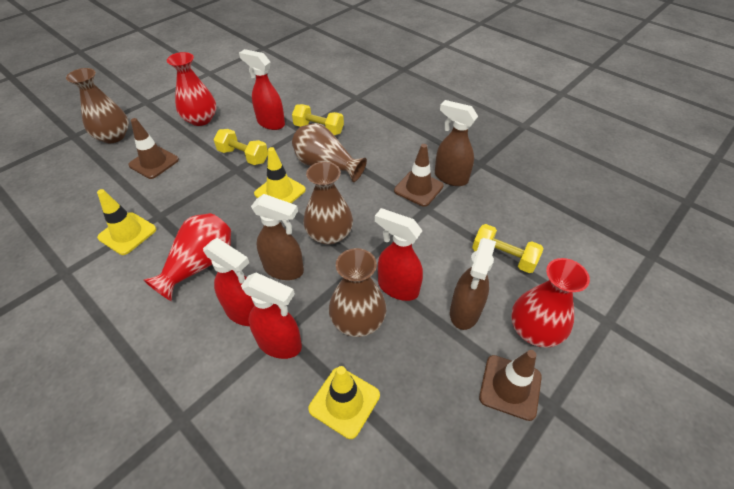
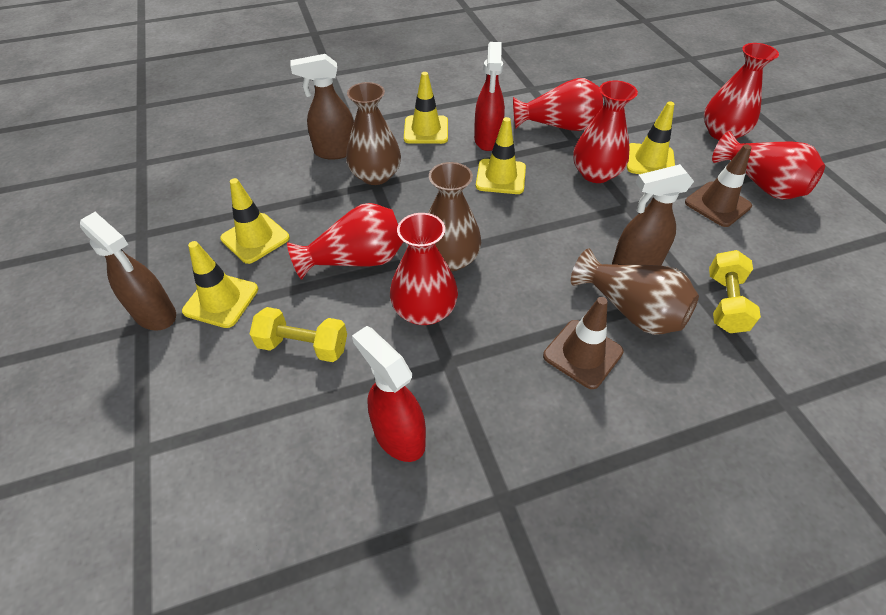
brown traffic cone: 3 -> 2
brown vase: 4 -> 3
red spray bottle: 4 -> 2
red vase: 3 -> 6
yellow dumbbell: 3 -> 2
yellow traffic cone: 3 -> 5

